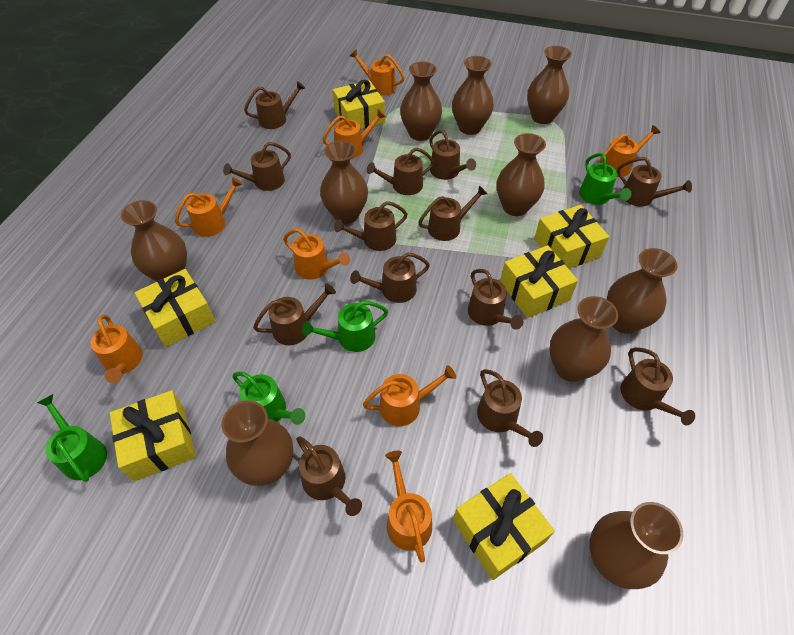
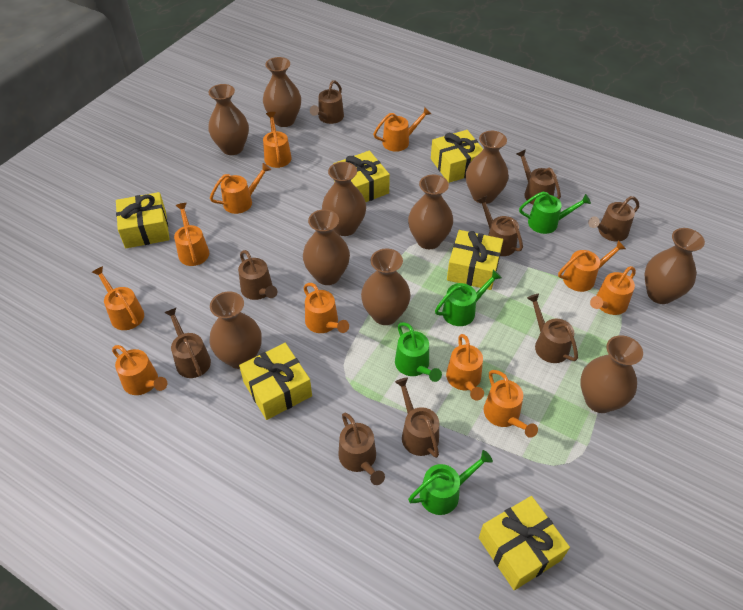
brown watering can: 13 -> 9
orange watering can: 8 -> 11

